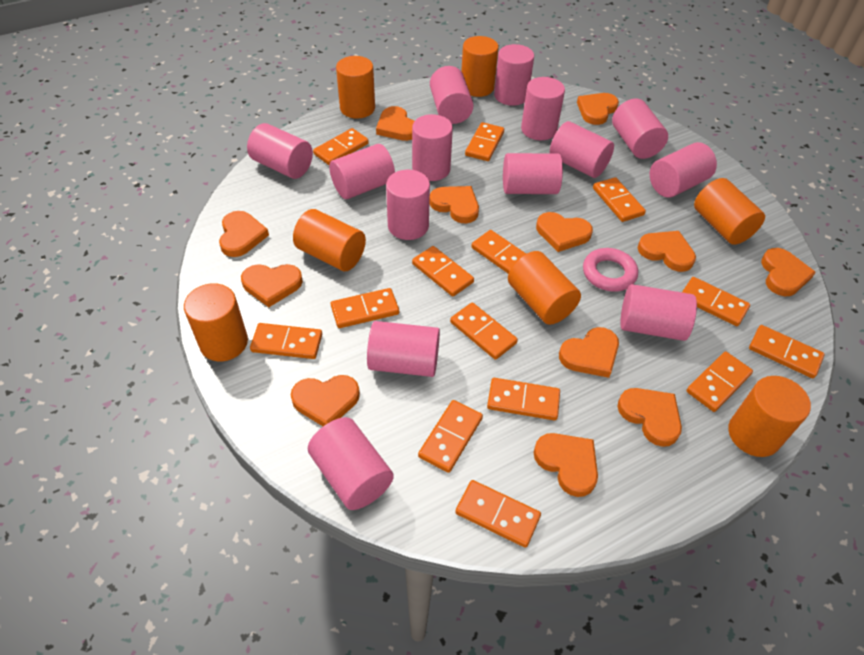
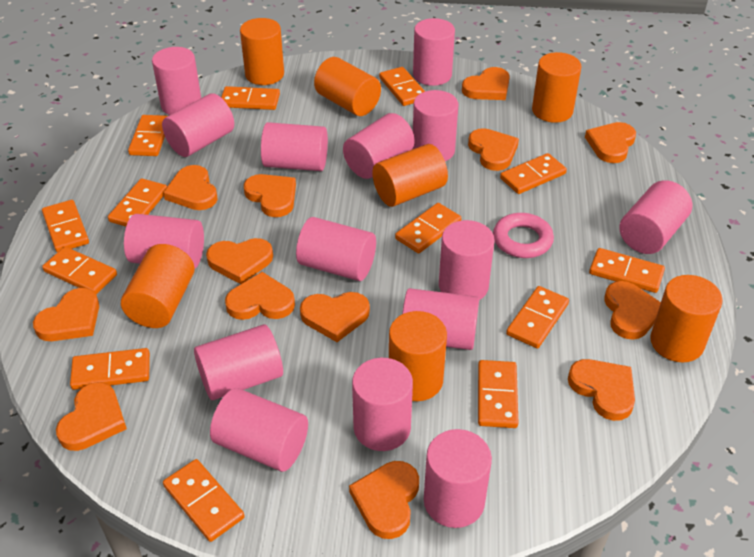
orange domino: 14 -> 13
orange heart: 12 -> 13
pink cylinder: 14 -> 15

